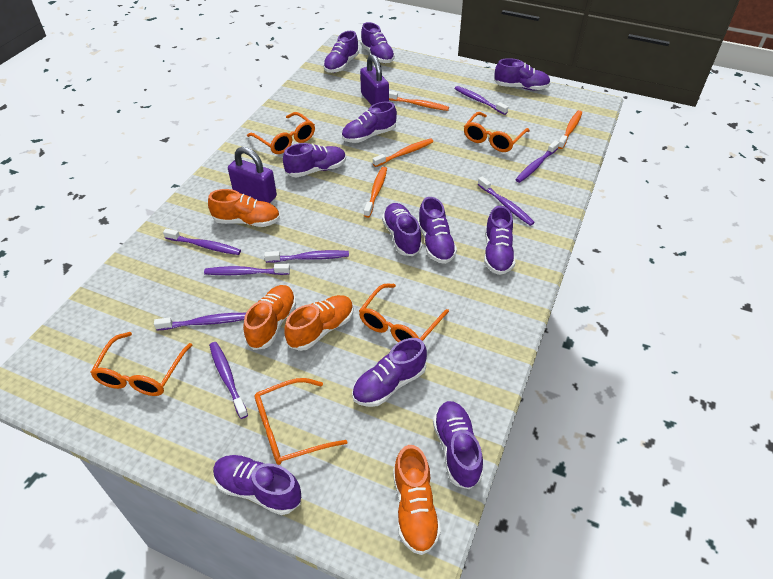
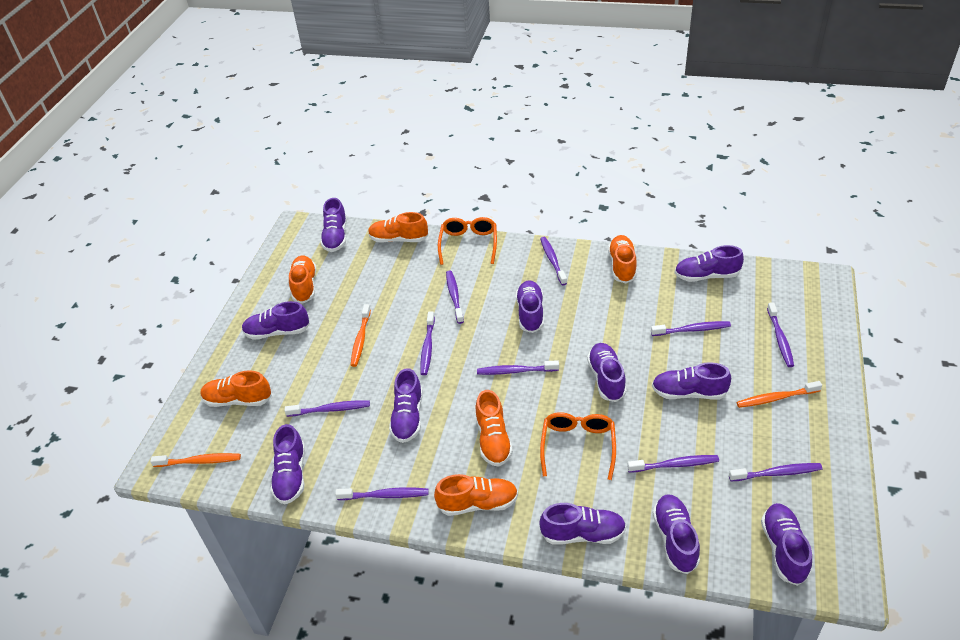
orange glasses: 5 -> 2
orange shoe: 4 -> 6
orange toothbrush: 4 -> 3
purple padlock: 2 -> 0
purple toothbrush: 8 -> 10

